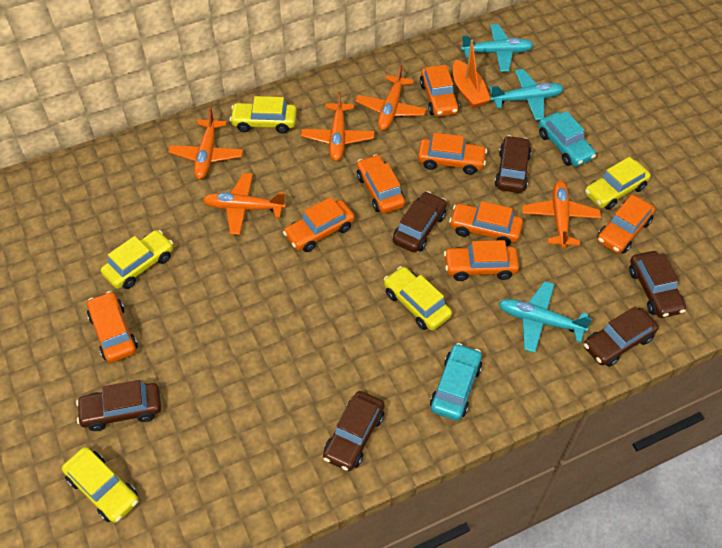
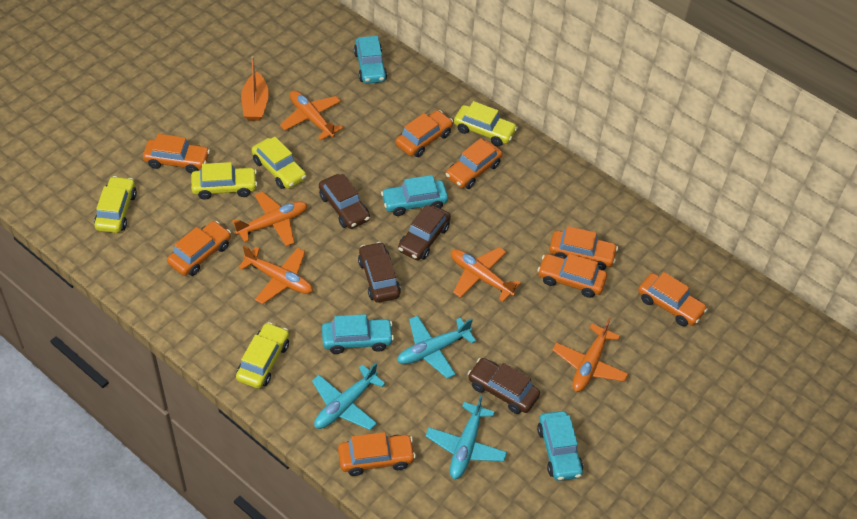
brown car: 6 -> 4
turquoise car: 2 -> 4

